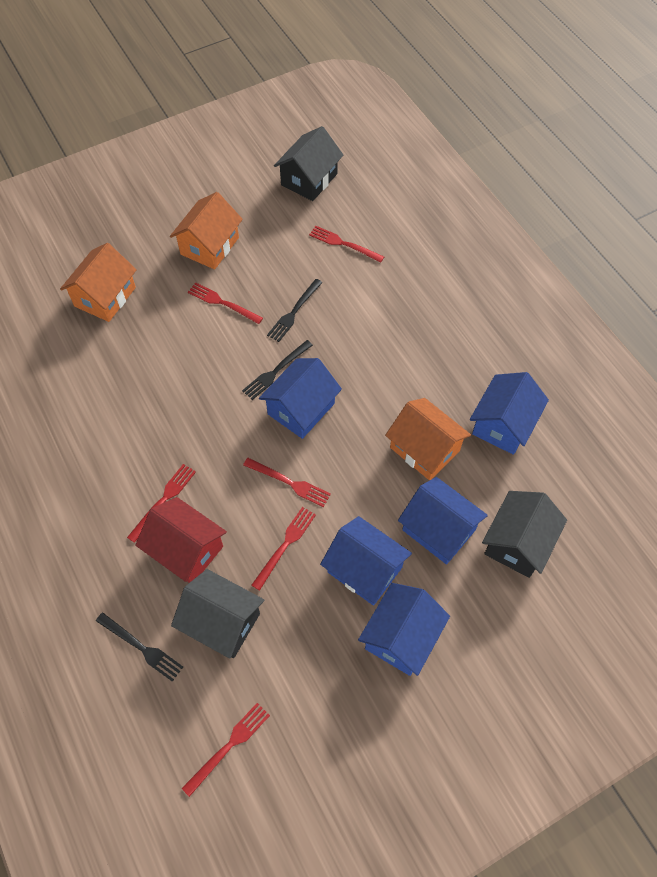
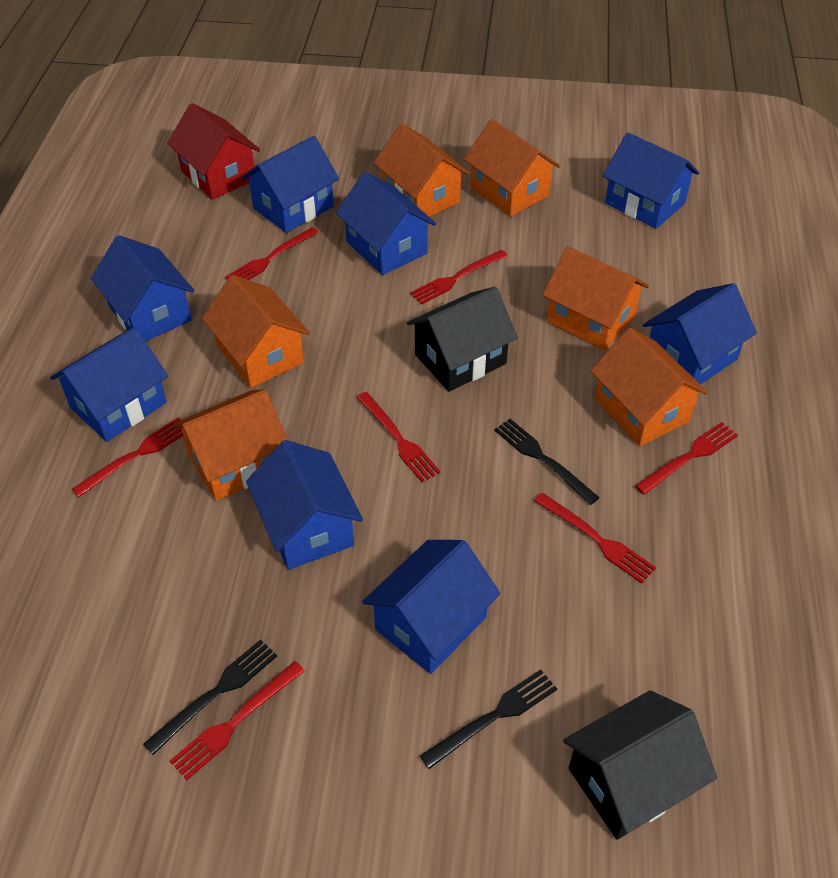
black house: 3 -> 2
blue house: 5 -> 8
orange house: 3 -> 6
red fork: 6 -> 7

